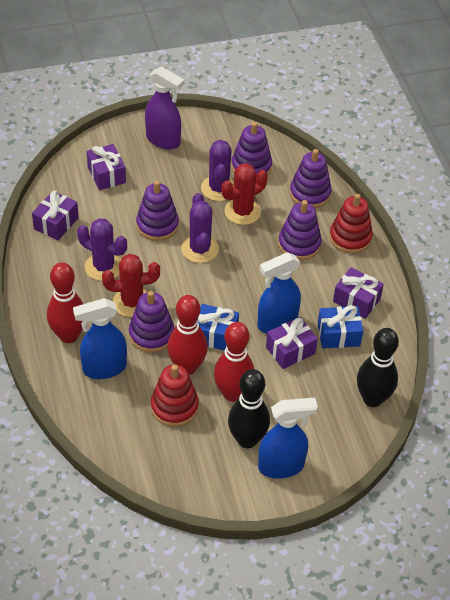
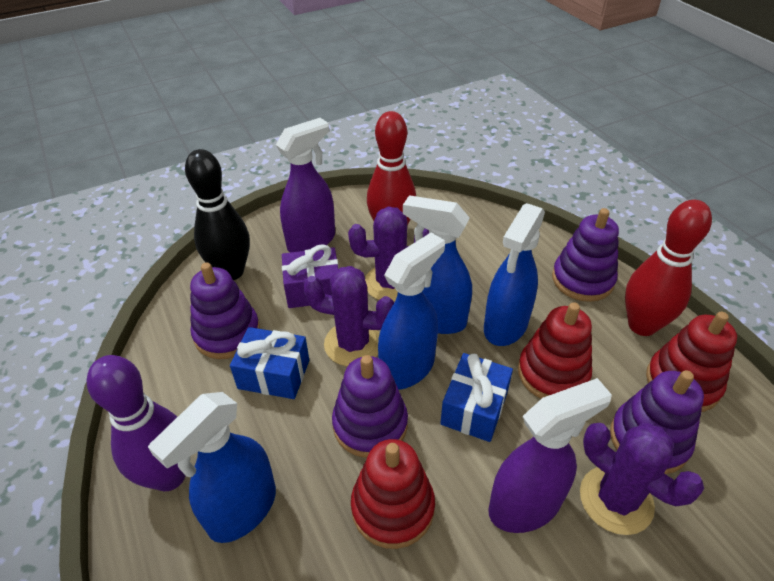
black bowling pin: 2 -> 1
blue spray bottle: 3 -> 4
purple bowling pin: 0 -> 1
purple gift: 4 -> 1
purple spray bottle: 1 -> 2
purple stacking toy: 5 -> 4
red bowling pin: 3 -> 2
red cactus: 2 -> 0
red stacking toy: 2 -> 3

